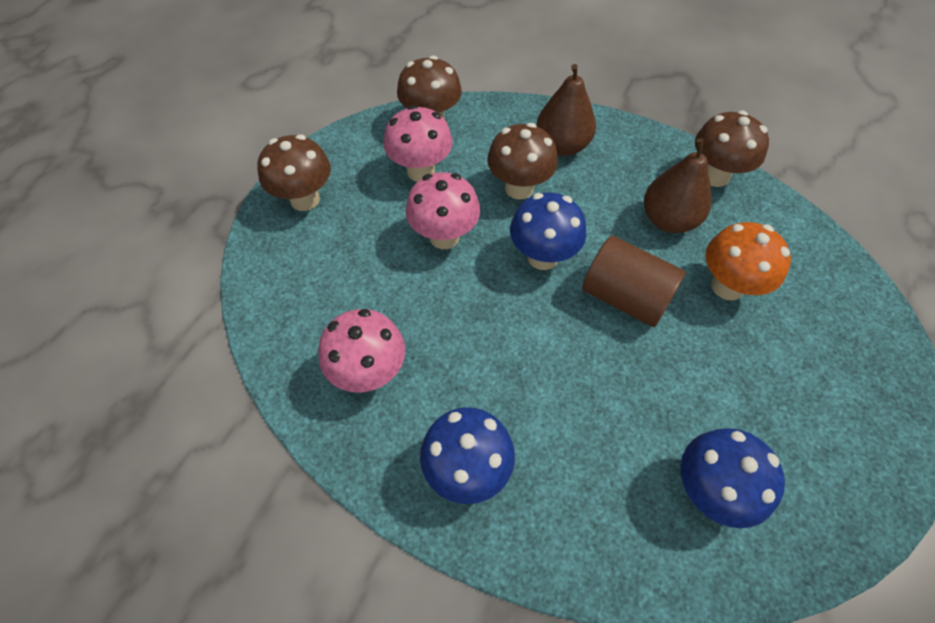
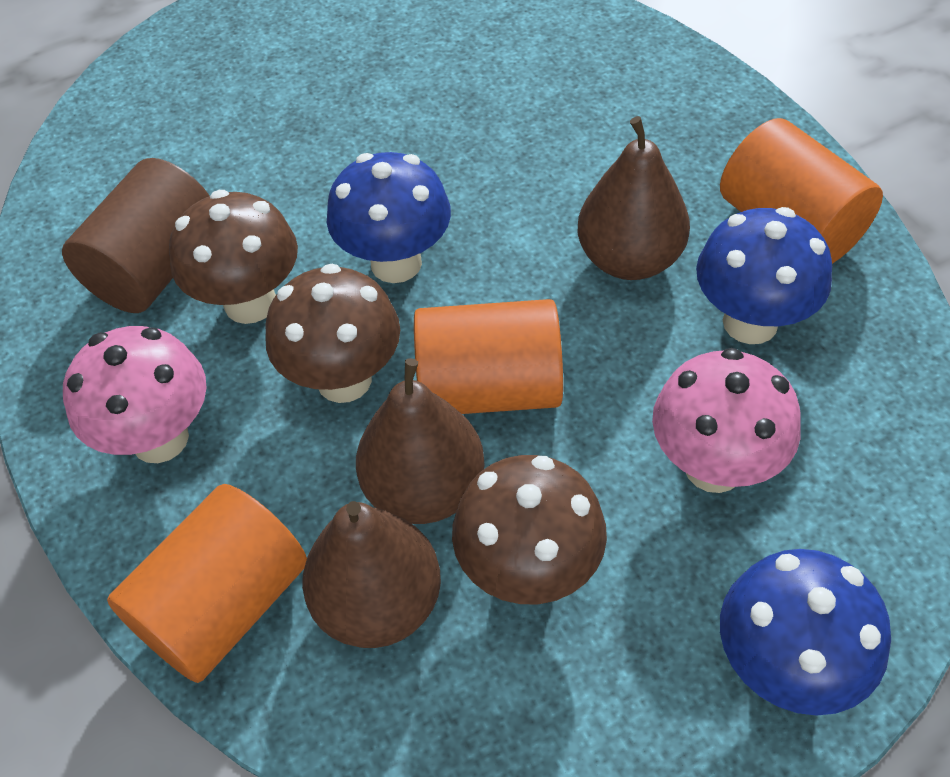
brown mushroom: 4 -> 3
brown pear: 2 -> 3
orange cylinder: 0 -> 3
orange mushroom: 1 -> 0
pink mushroom: 3 -> 2

